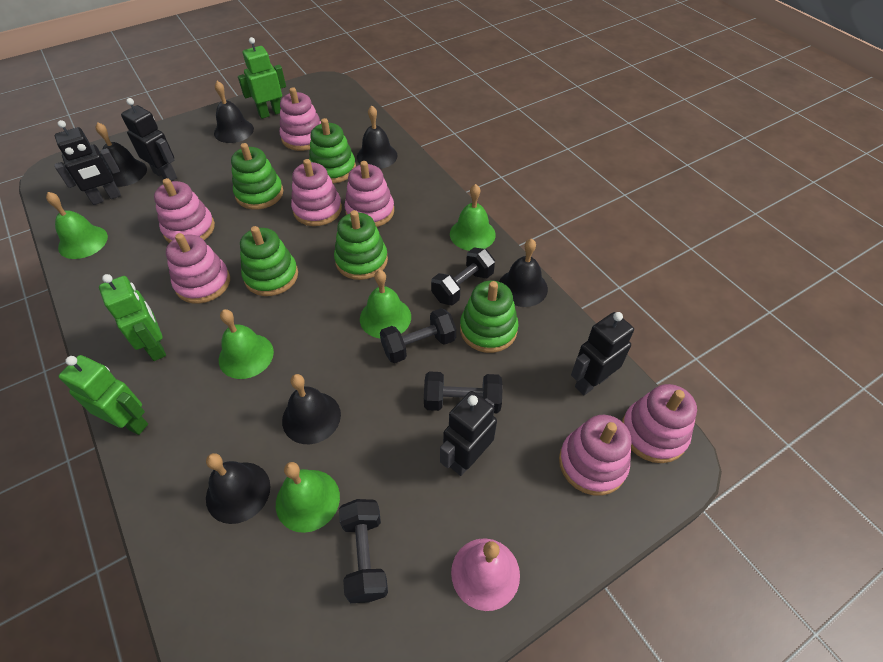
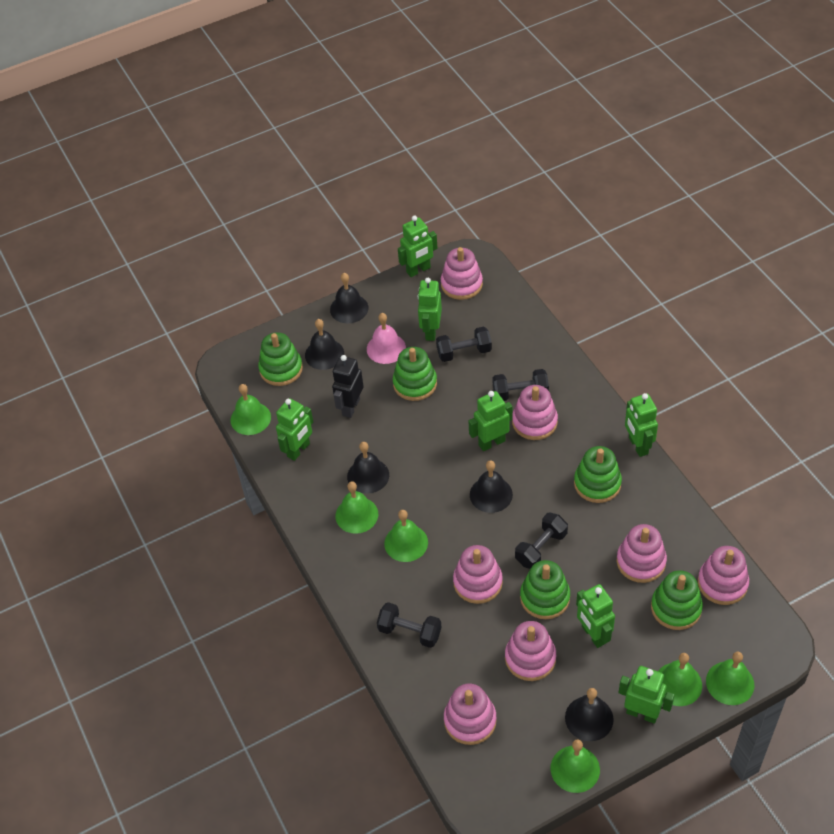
black bell: 6 -> 5
black robot: 4 -> 1
green bell: 5 -> 6
green robot: 3 -> 7

